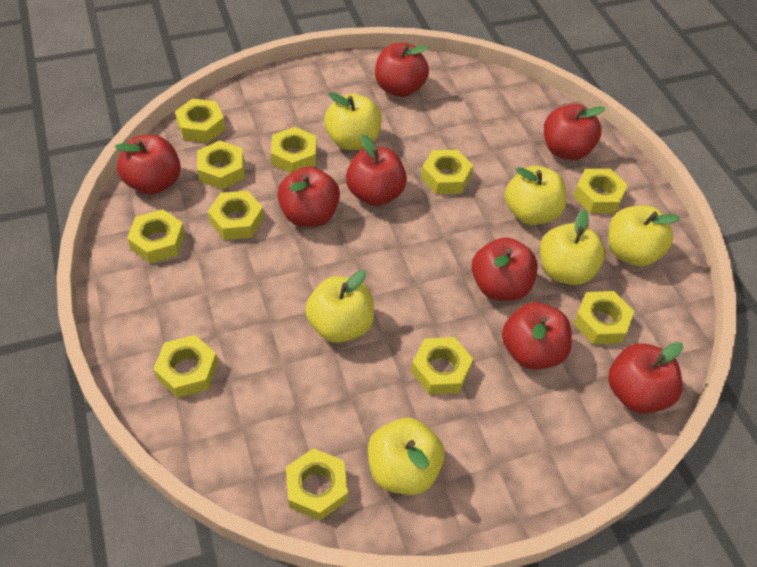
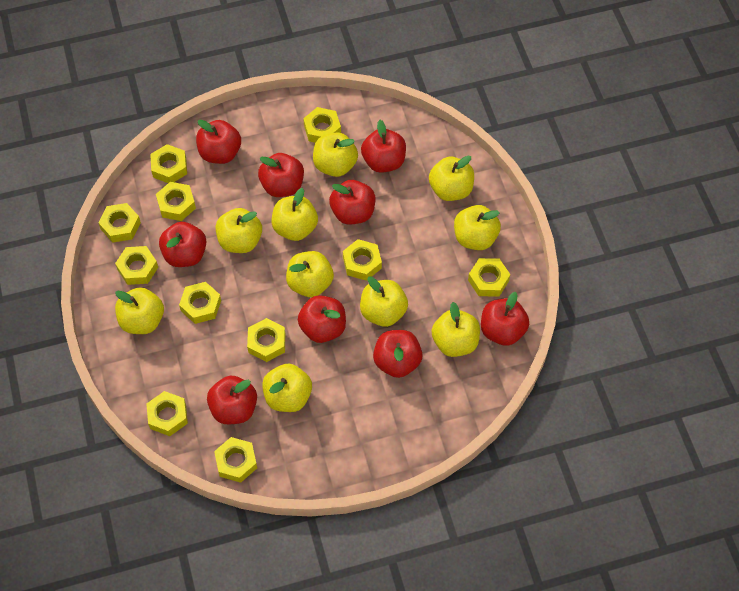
red apple: 8 -> 9
yellow apple: 6 -> 10

